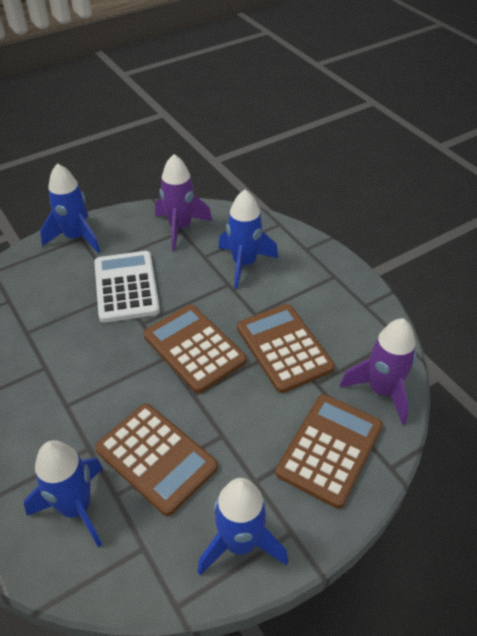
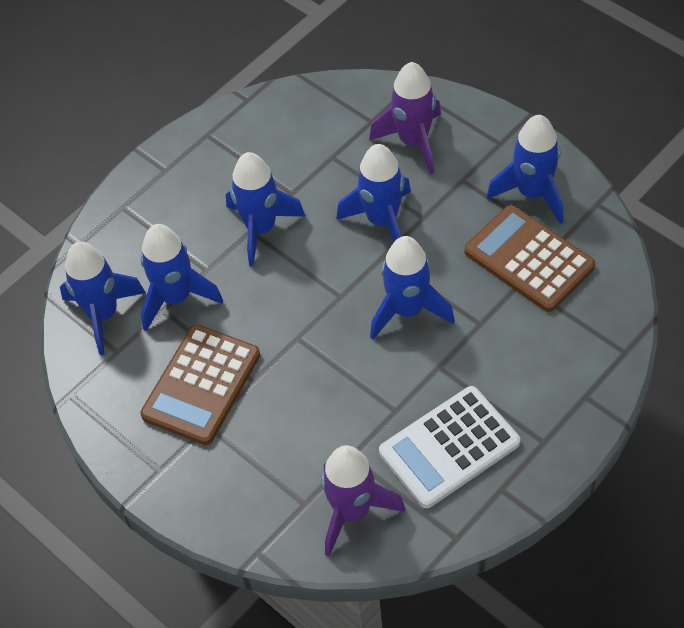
blue rocket: 4 -> 6
brown calculator: 4 -> 2

